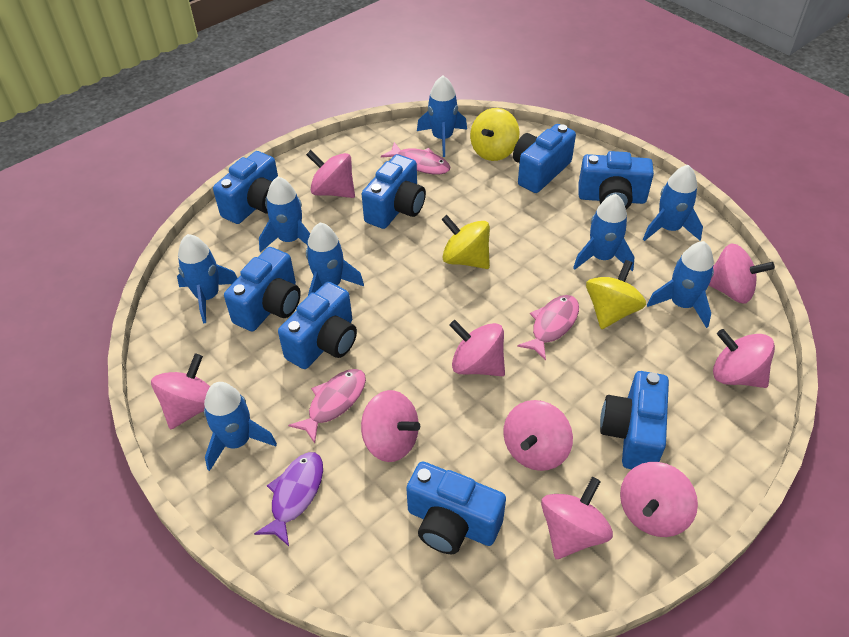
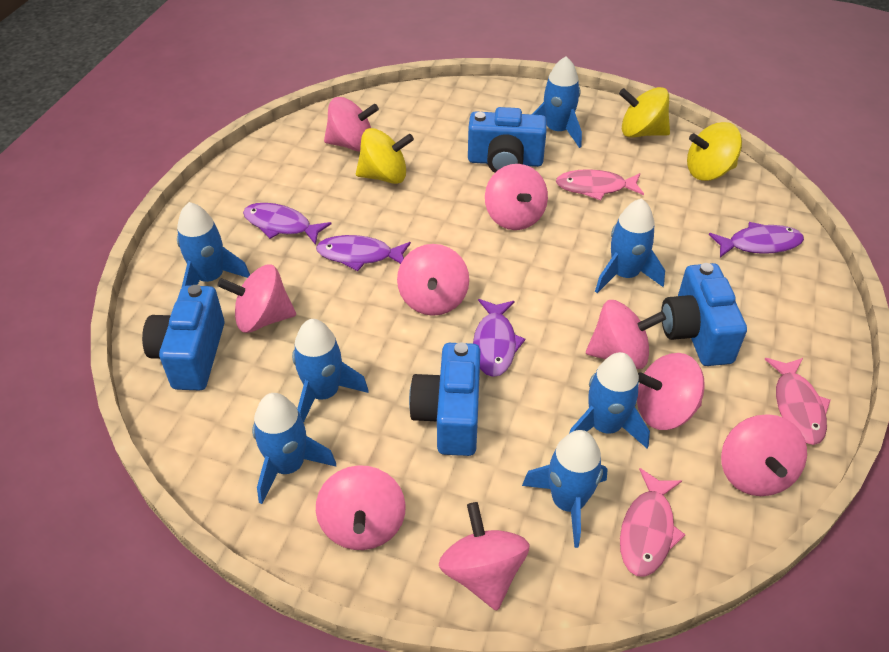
blue camera: 8 -> 4
blue rocket: 8 -> 7
purple fish: 1 -> 4

